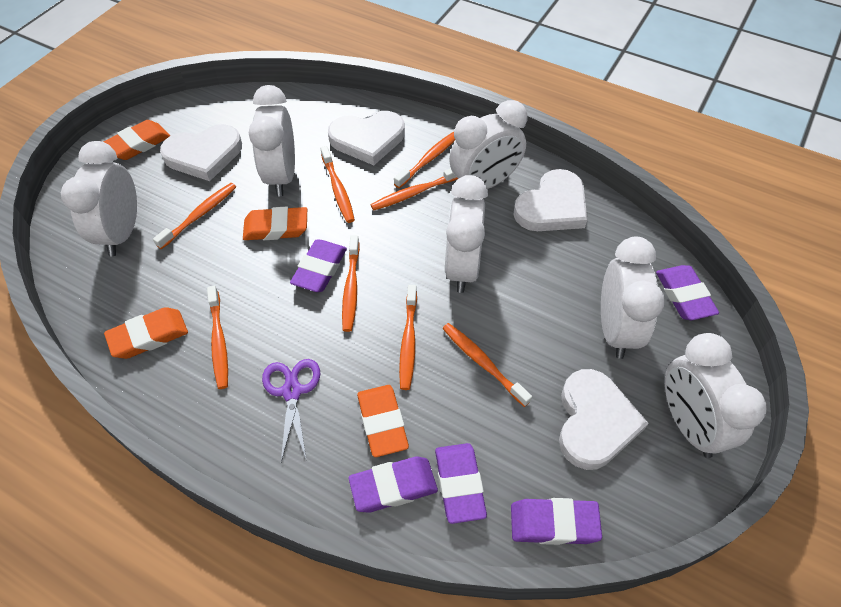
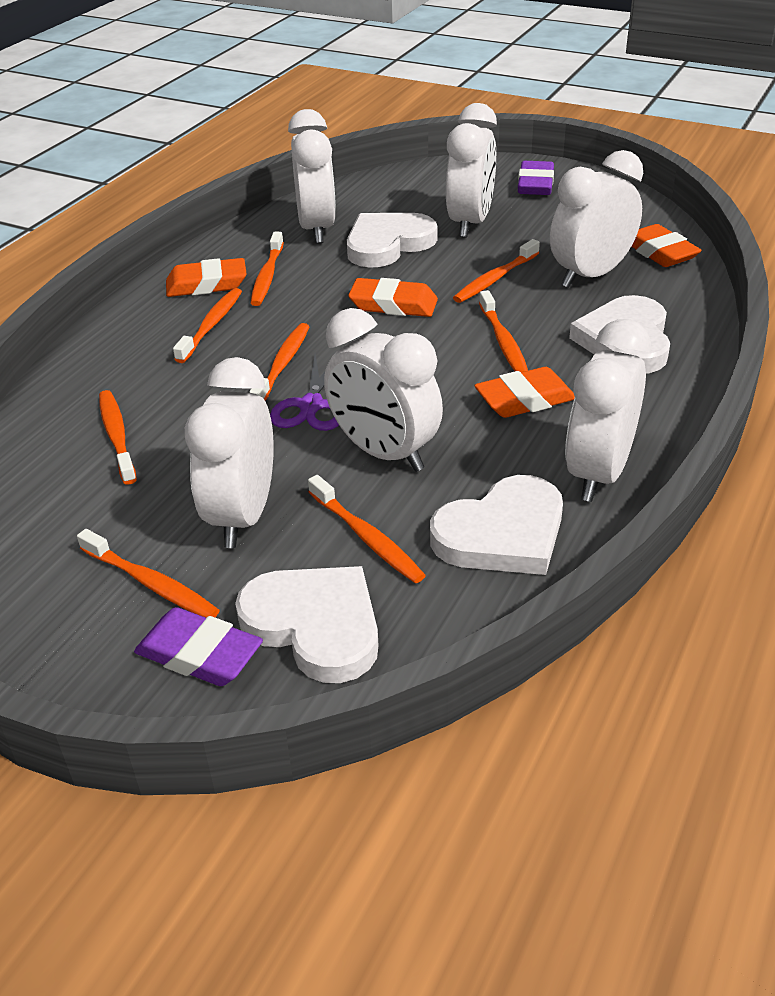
purple eraser: 5 -> 2

